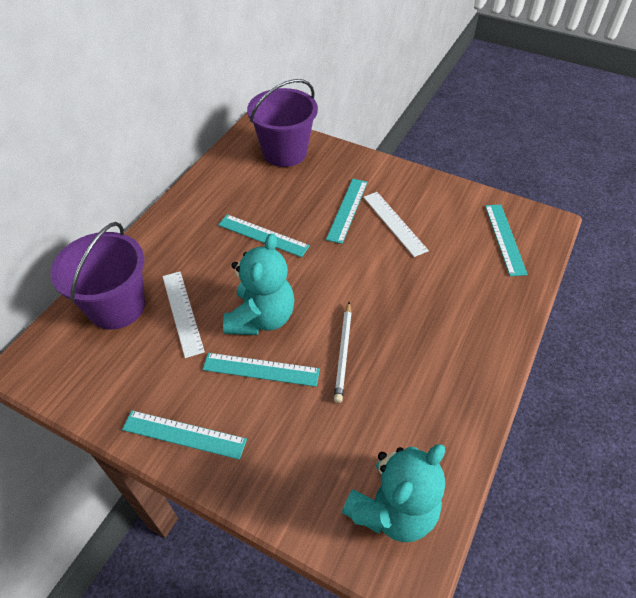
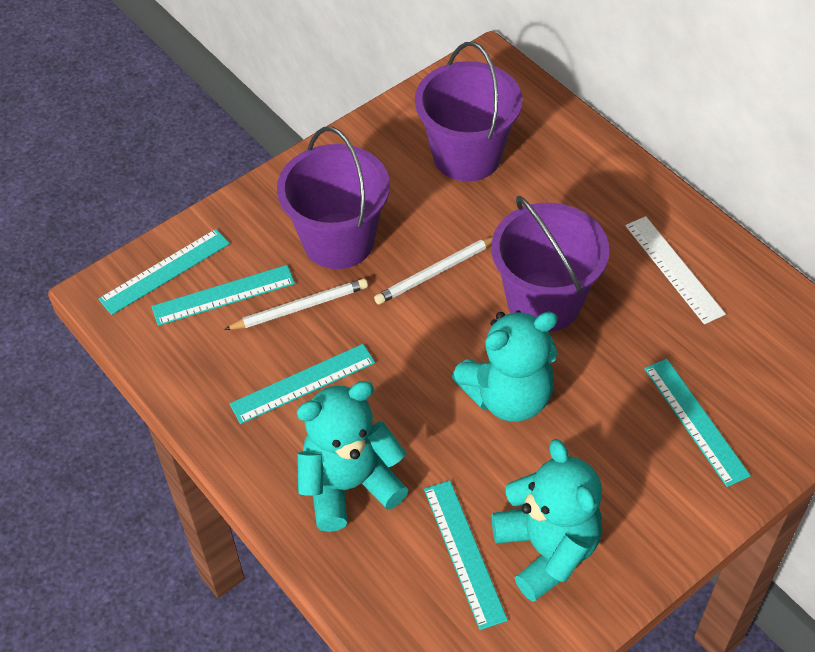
purple bucket: 2 -> 3
turquoise teddy bear: 2 -> 3
white pencil: 1 -> 2
white ruler: 2 -> 1

